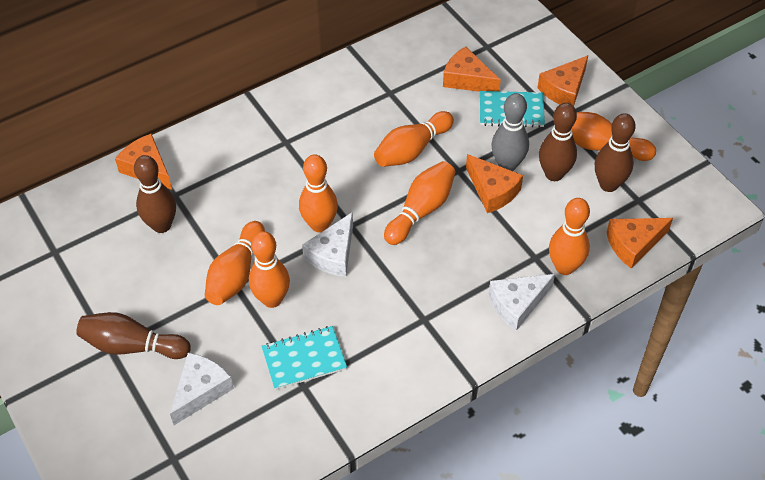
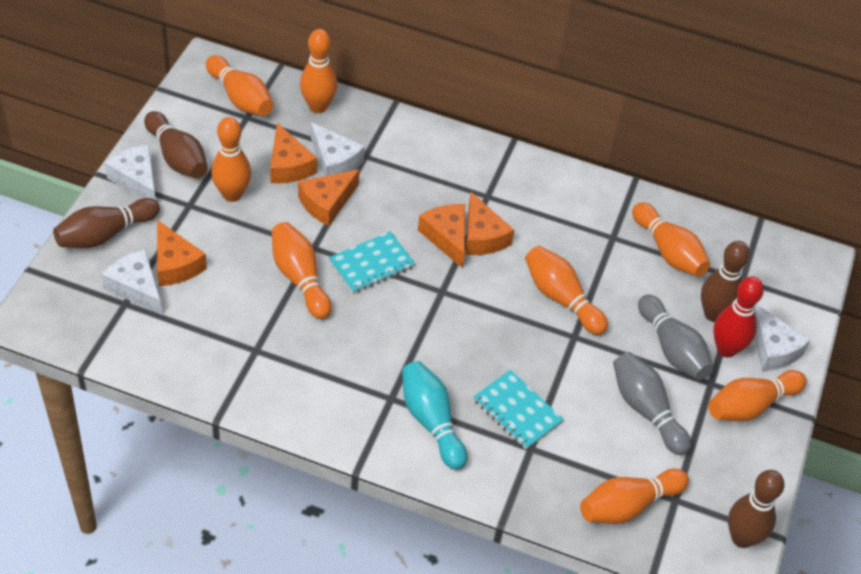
grey bowling pin: 1 -> 2
orange bowling pin: 7 -> 8
red bowling pin: 0 -> 1
turquoise bowling pin: 0 -> 1
white cheese: 3 -> 4

